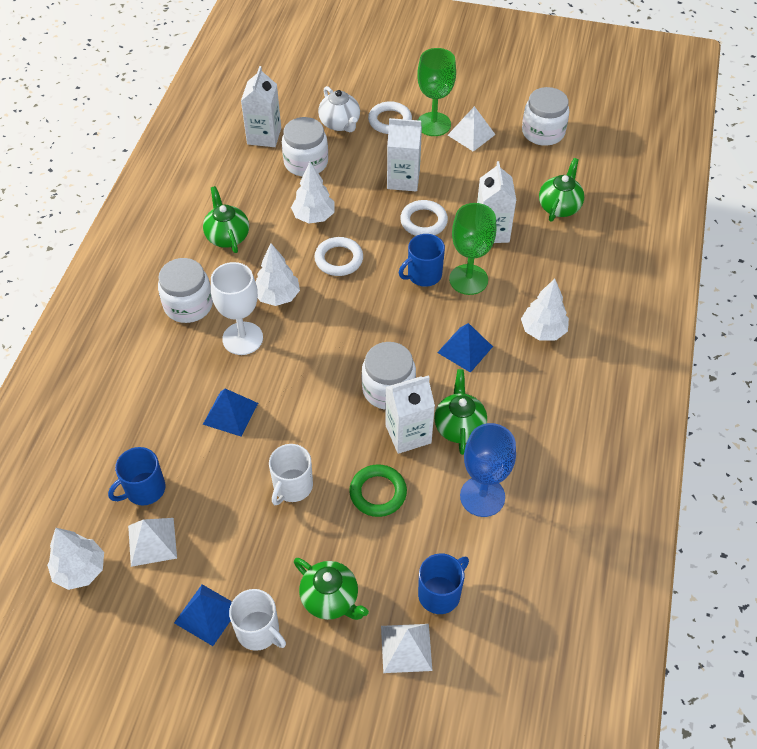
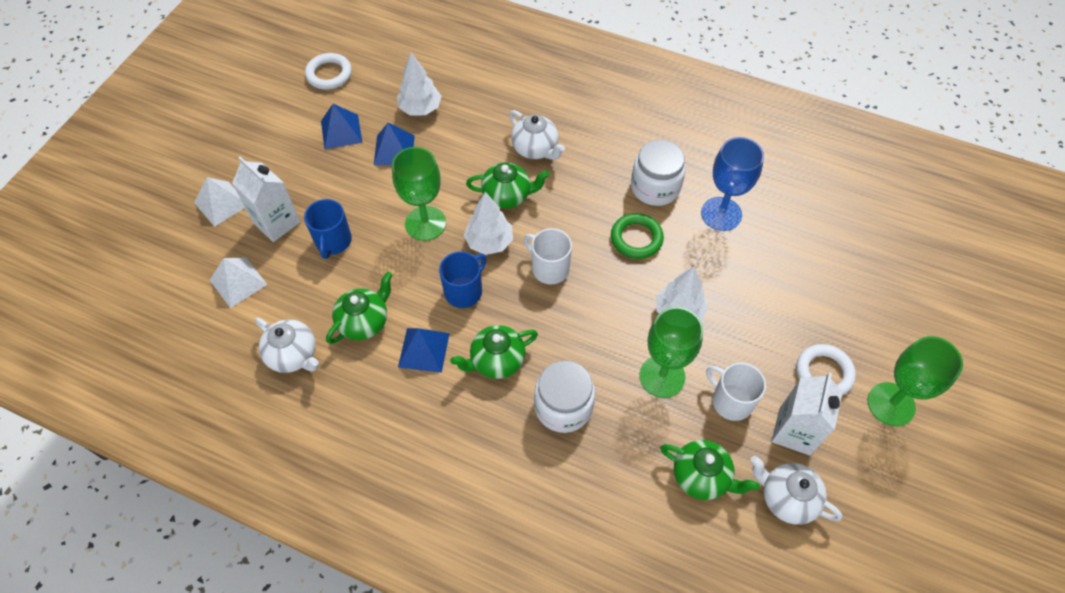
blue mug: 3 -> 2
green goblet: 2 -> 3
white carton: 4 -> 2
white goblet: 1 -> 0
white jar: 4 -> 2
white pyramid: 3 -> 2
white ring: 3 -> 2
white teapot: 1 -> 3
white tree: 4 -> 3

